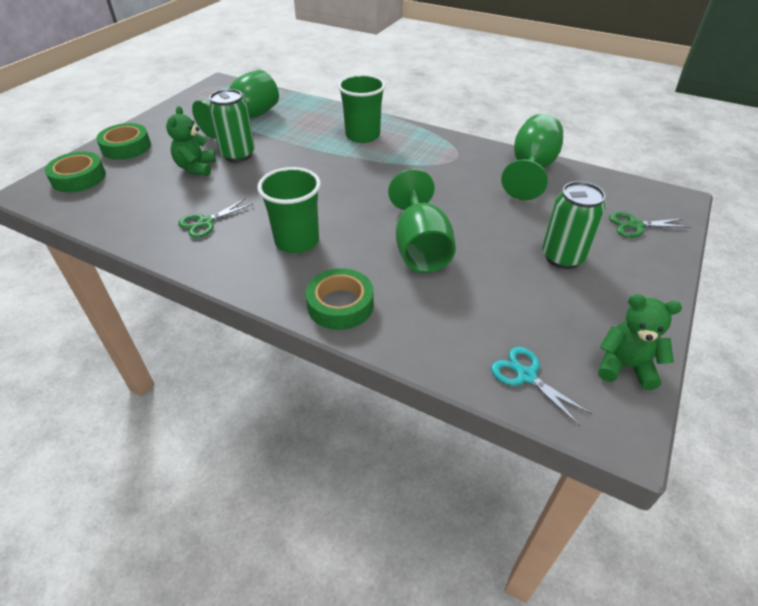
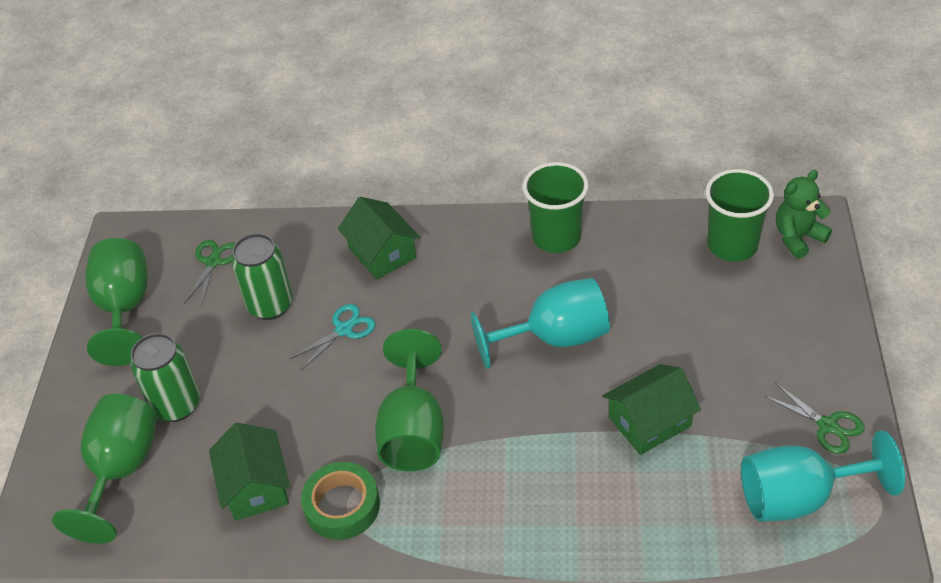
green house: 0 -> 3
green tape: 3 -> 1
green teddy bear: 2 -> 1
turquoise goblet: 0 -> 2

